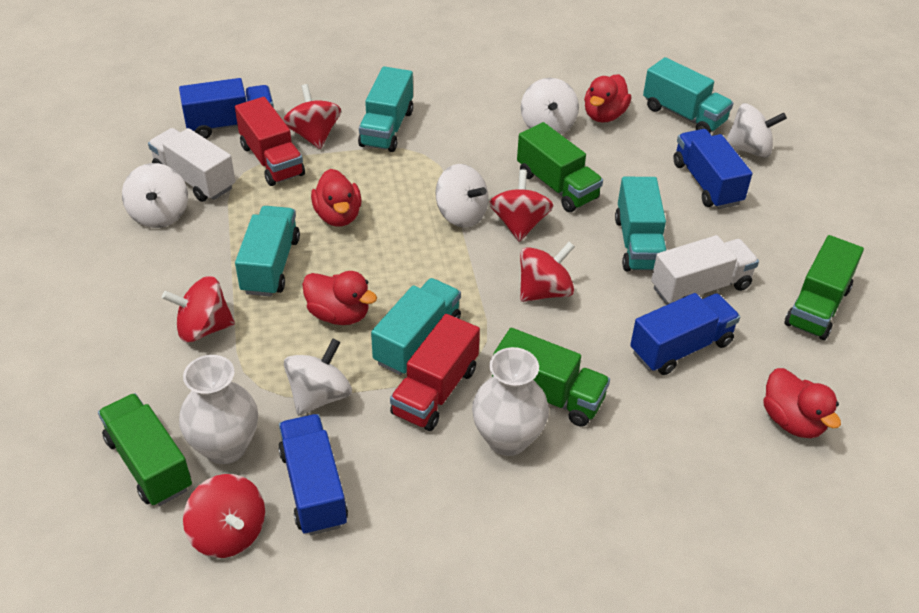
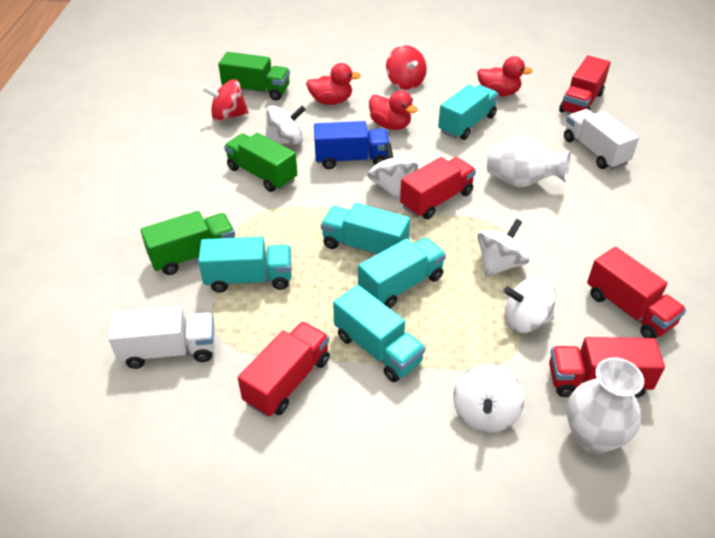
blue truck: 4 -> 1
green truck: 4 -> 3
red duck: 4 -> 3
red spinning top: 5 -> 2
red truck: 2 -> 5

